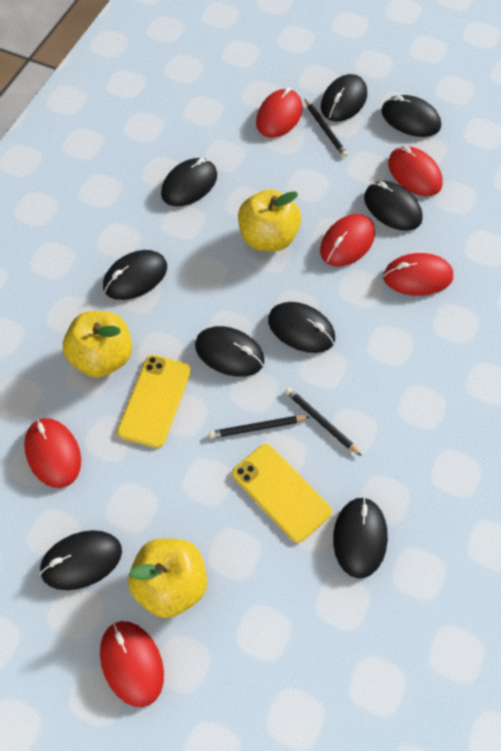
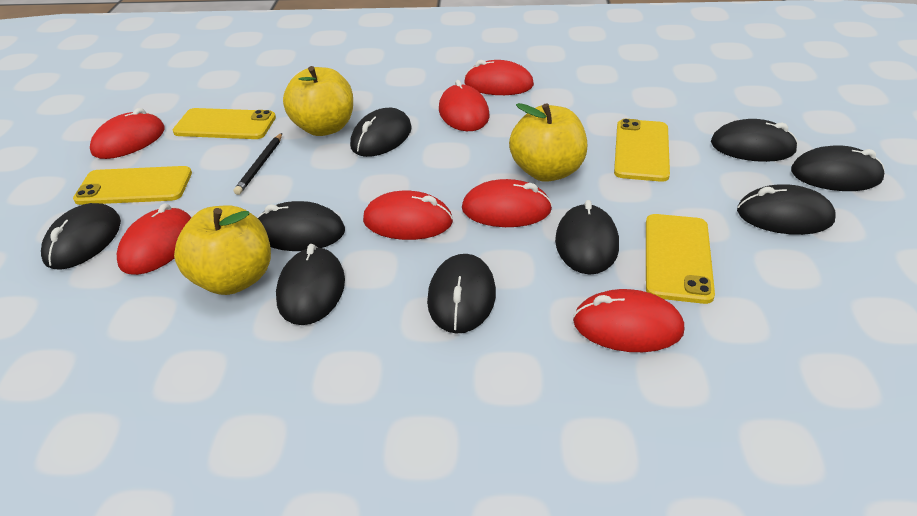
black pencil: 3 -> 1
red mouse: 6 -> 7
yellow phone: 2 -> 4

